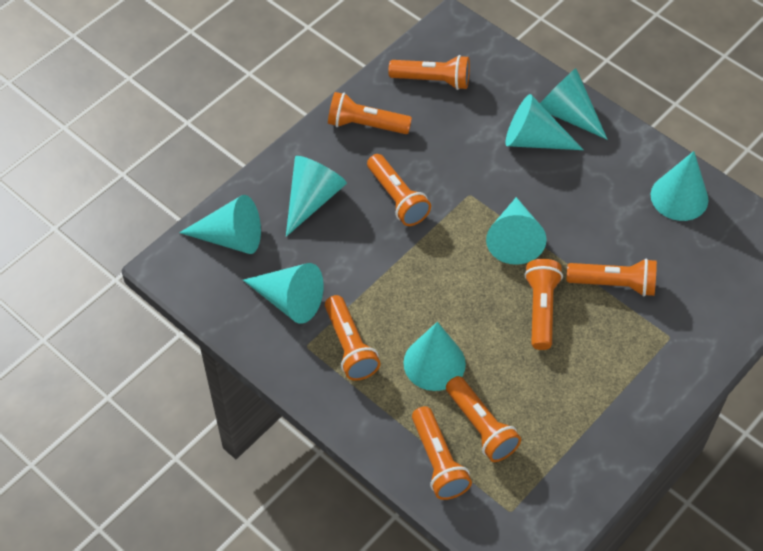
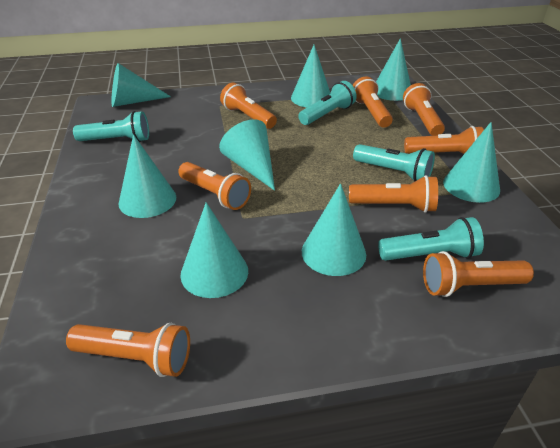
turquoise flashlight: 0 -> 4

